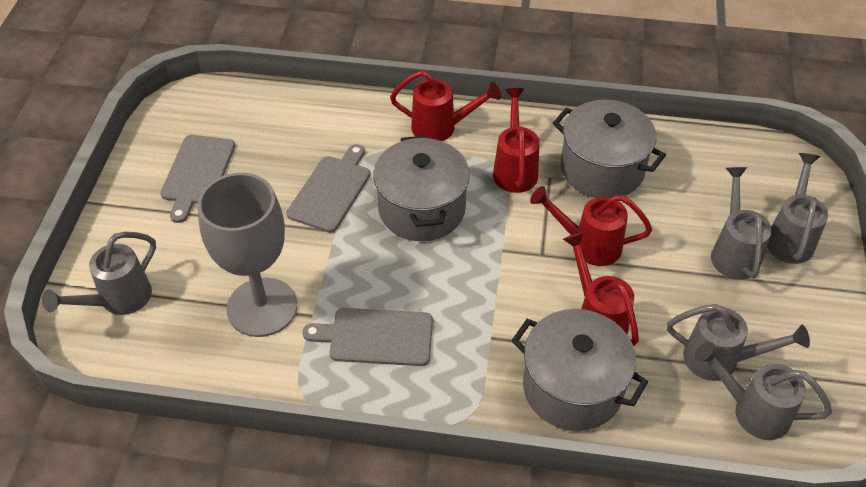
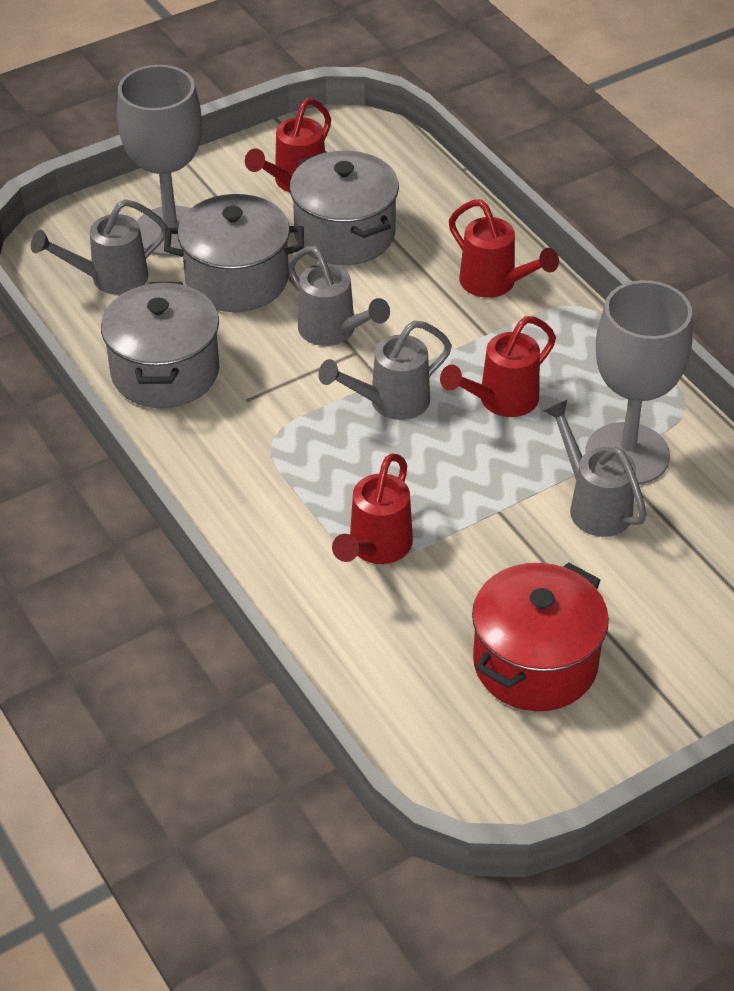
grey cutting board: 3 -> 0
grey goblet: 1 -> 2
grey watering can: 5 -> 4
red pot: 0 -> 1

